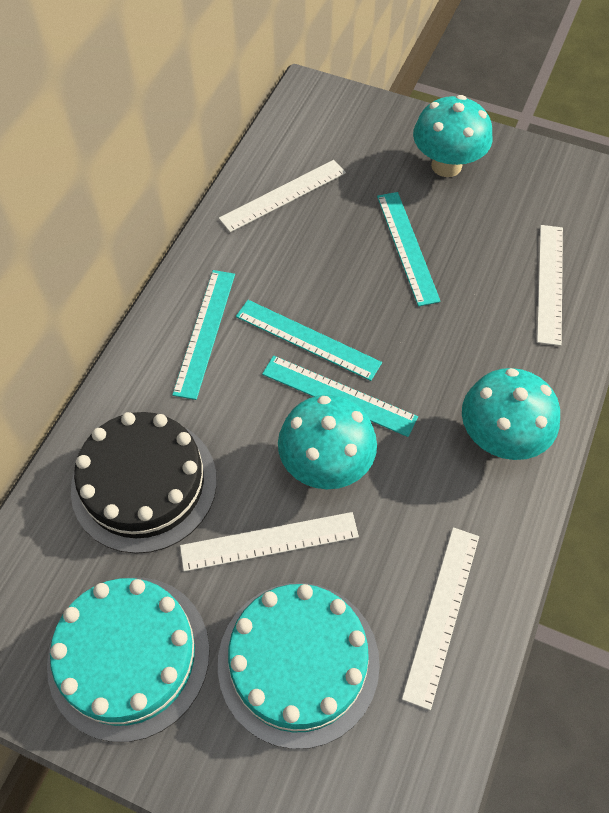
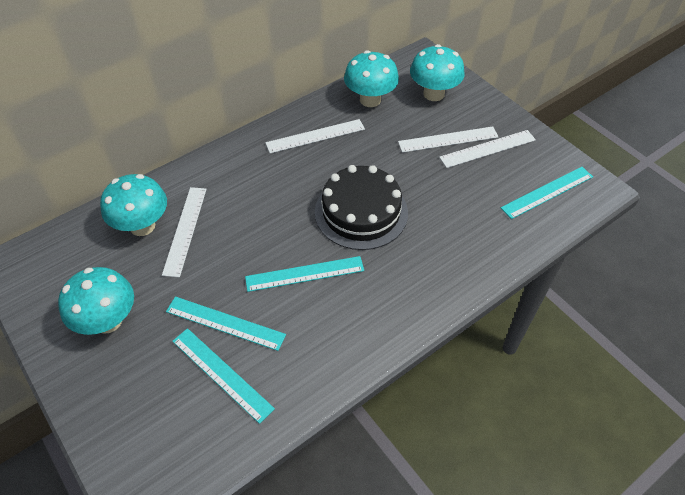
turquoise cake: 2 -> 0
turquoise mushroom: 3 -> 4

